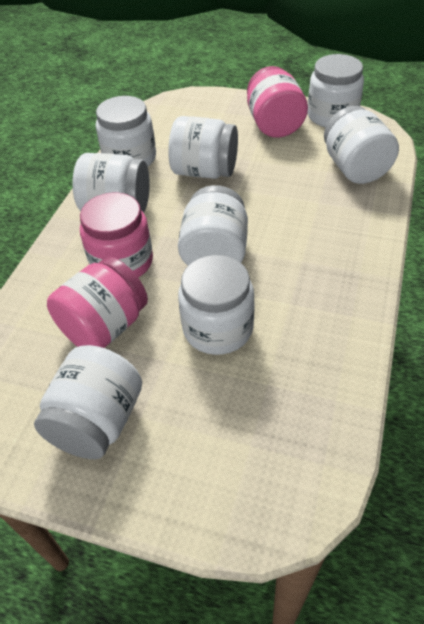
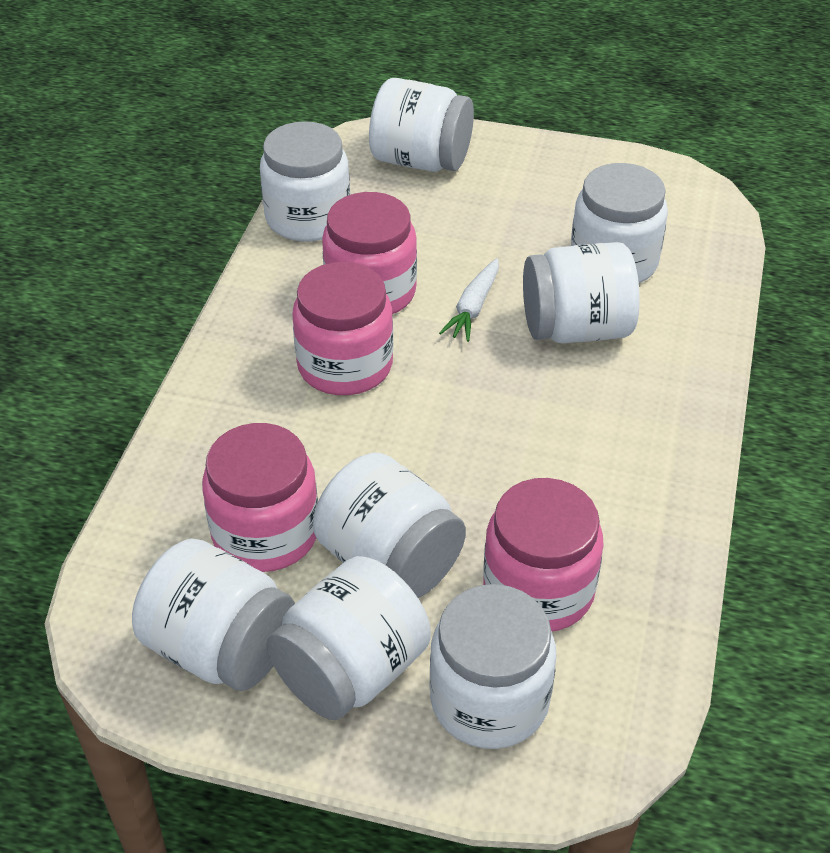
pink jar: 3 -> 4
white carrot: 0 -> 1

